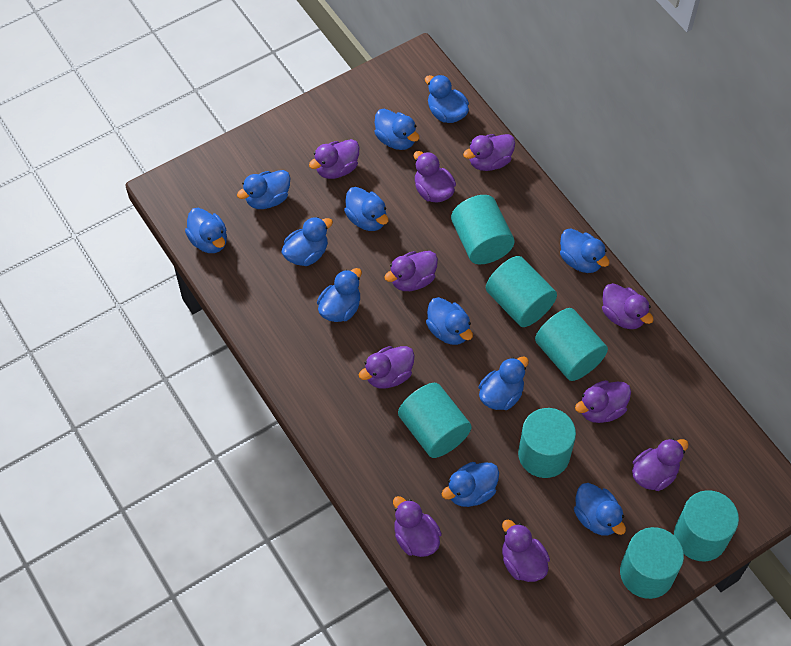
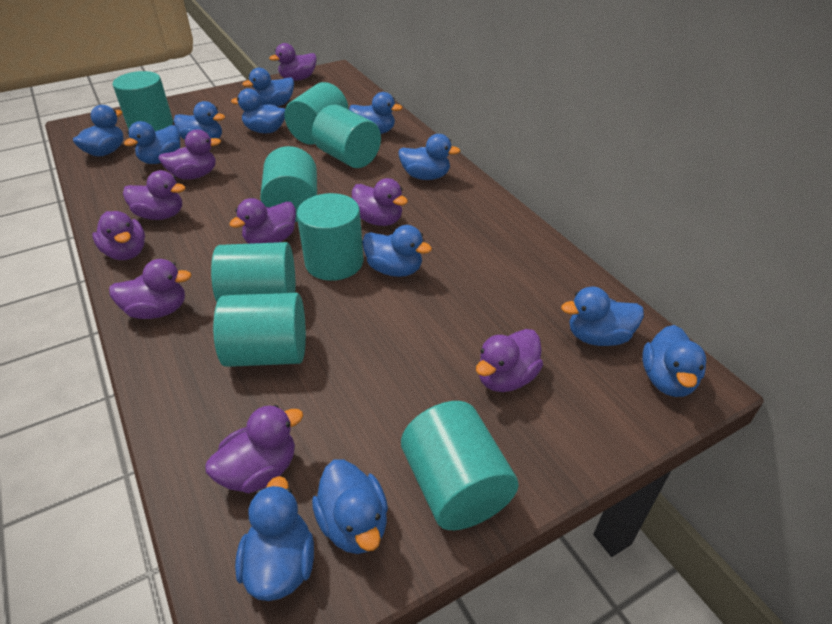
purple duck: 10 -> 9
turquoise cylinder: 7 -> 8

